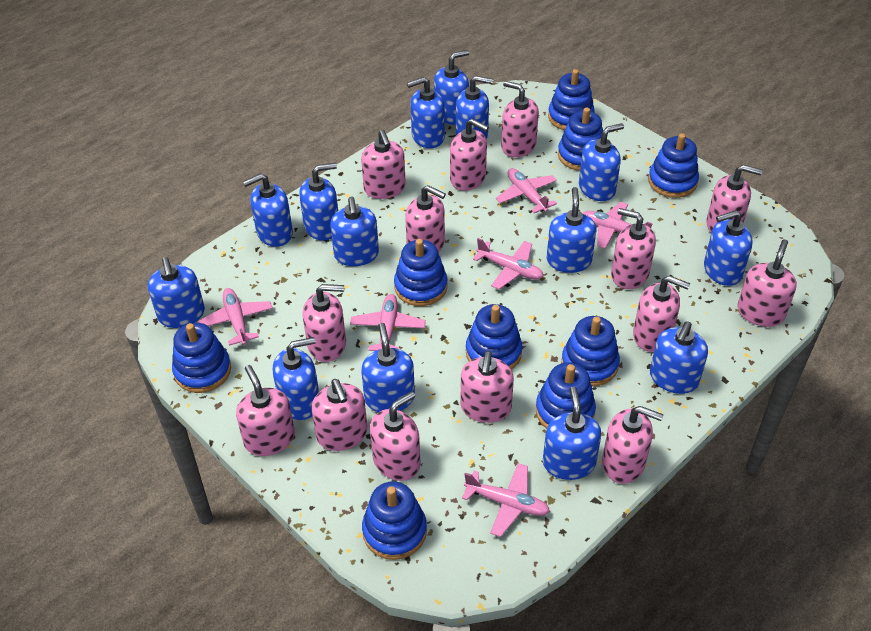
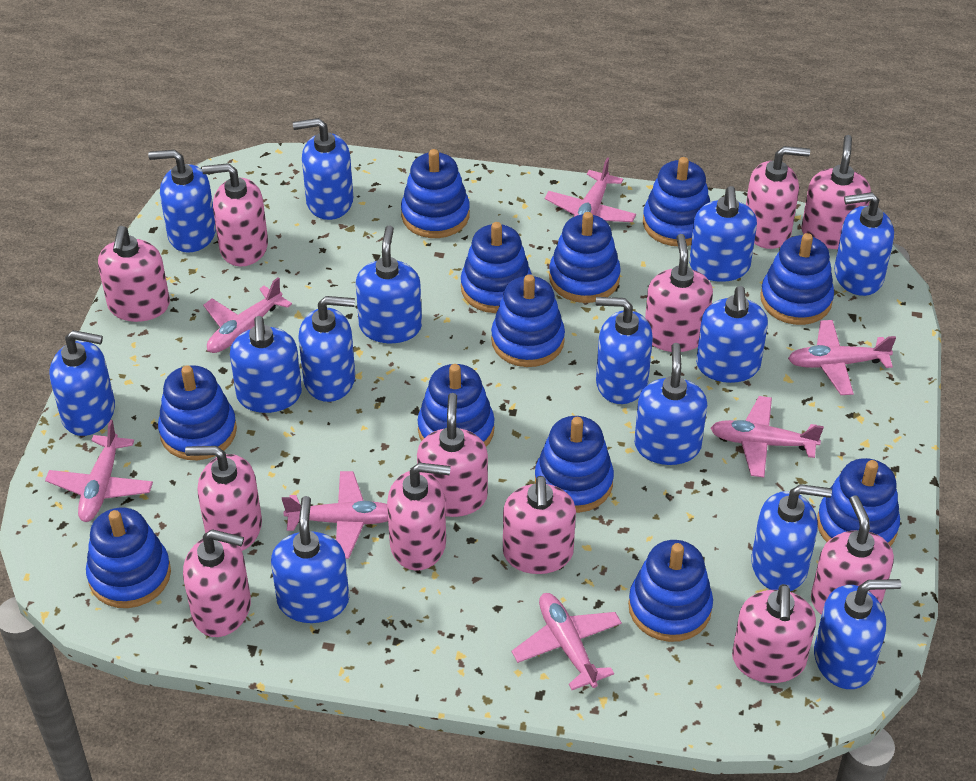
blue stacking toy: 9 -> 12
pink plane: 6 -> 7
pink soap dispenser: 14 -> 12

